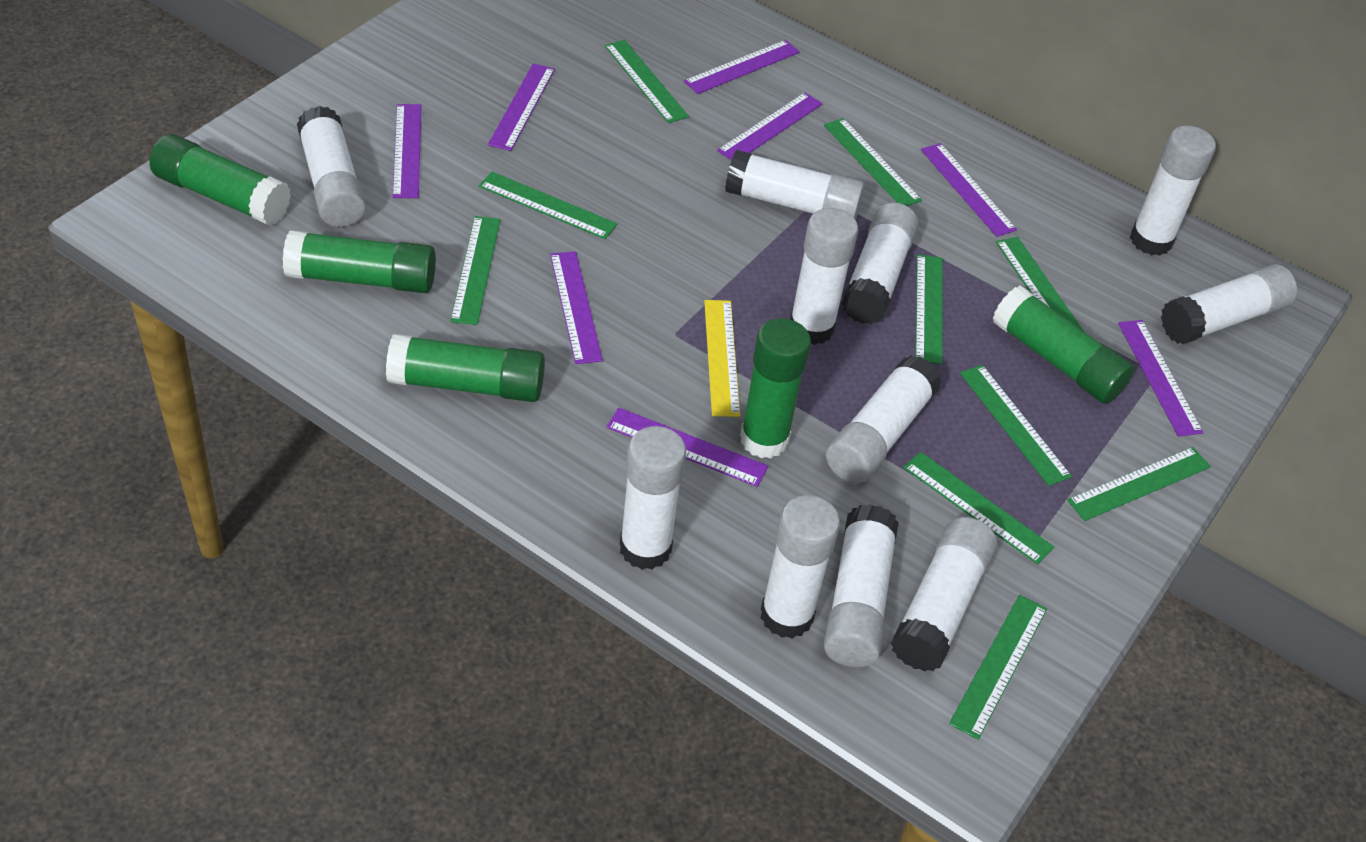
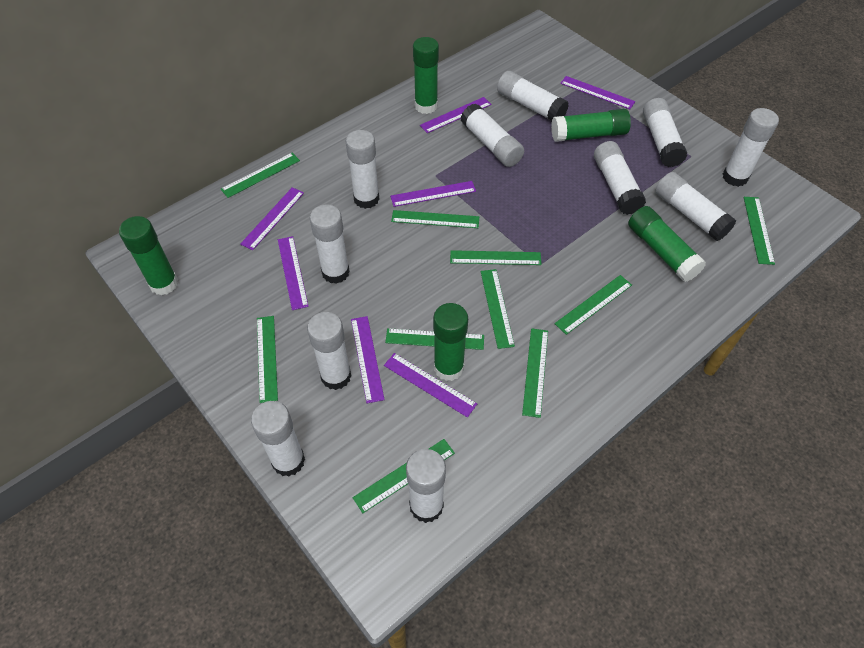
purple ruler: 8 -> 7
yellow ruler: 1 -> 0

